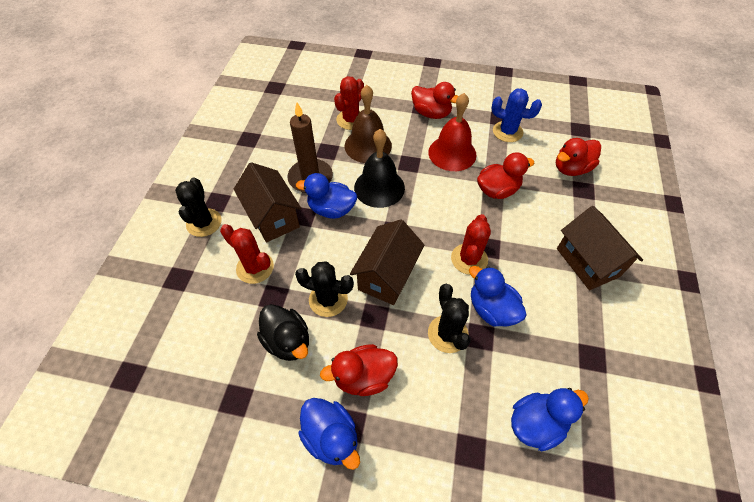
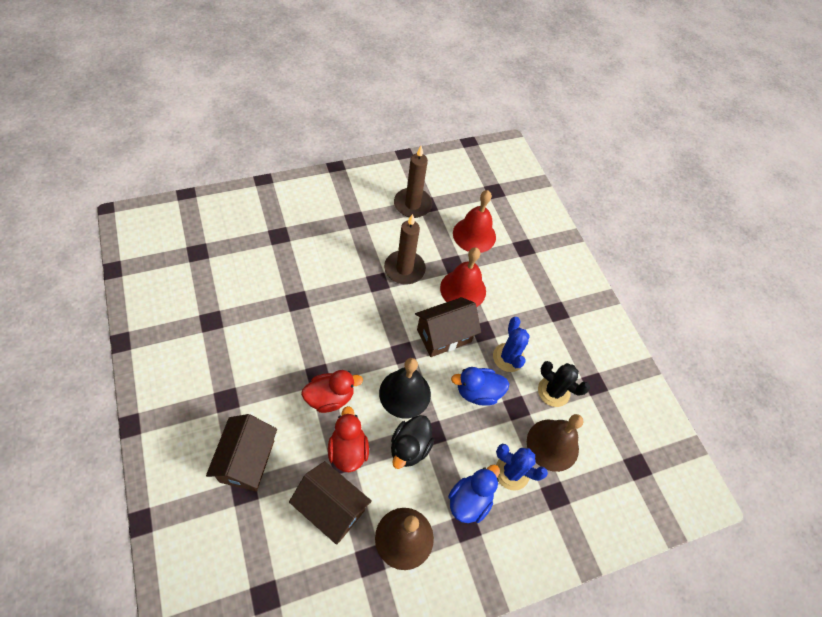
black cactus: 3 -> 1
blue cactus: 1 -> 2
blue duck: 4 -> 2
brown bell: 1 -> 2
brown candle: 1 -> 2
red bell: 1 -> 2
red cactus: 3 -> 0
red duck: 4 -> 2

